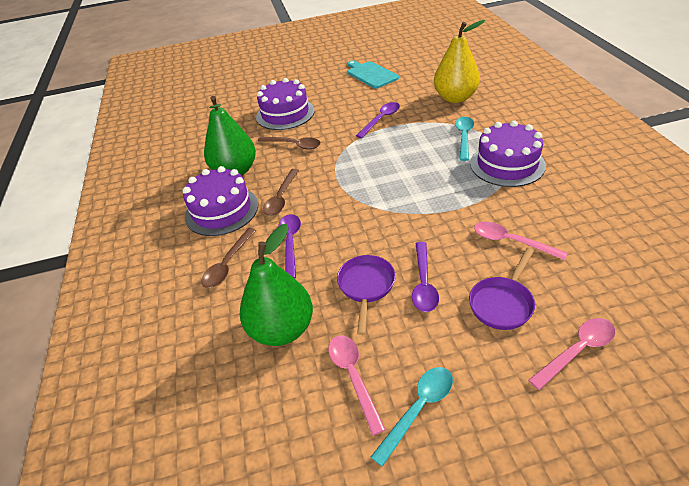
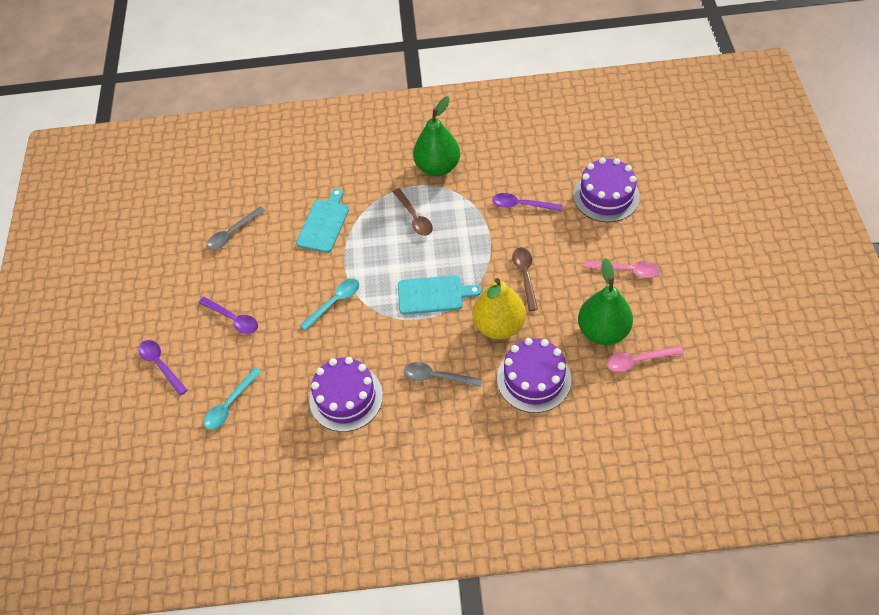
brown spoon: 3 -> 2
grey spoon: 0 -> 2
pink spoon: 3 -> 2
purple pan: 2 -> 0
turquoise cutting board: 1 -> 2

